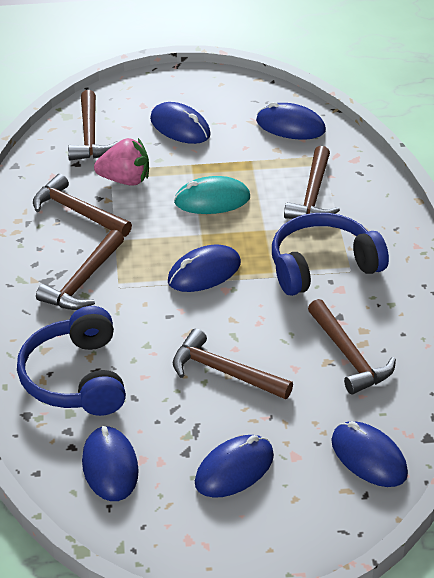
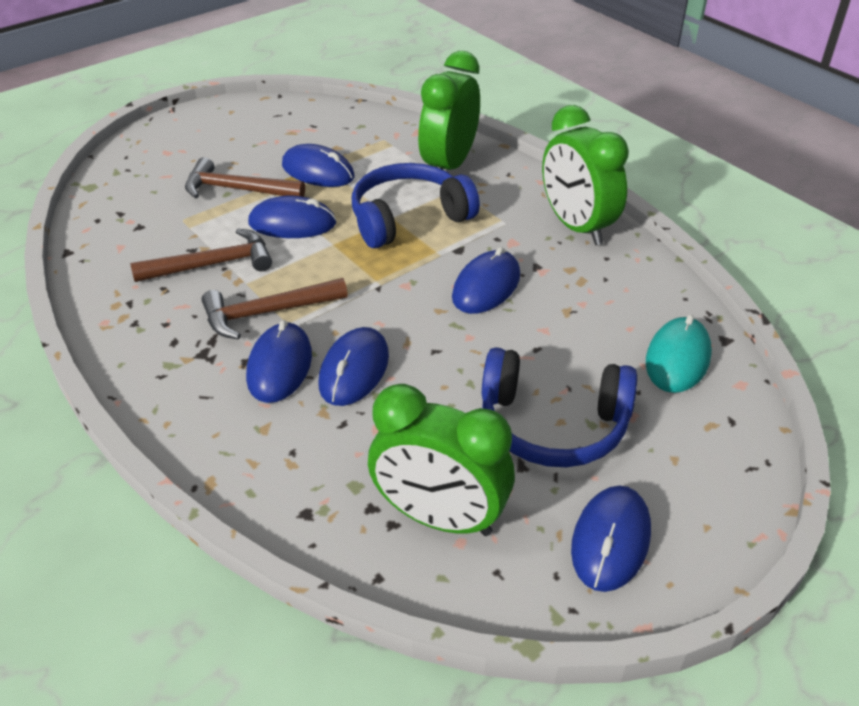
brown hammer: 6 -> 3
green clock: 0 -> 3
pink strawberry: 1 -> 0

